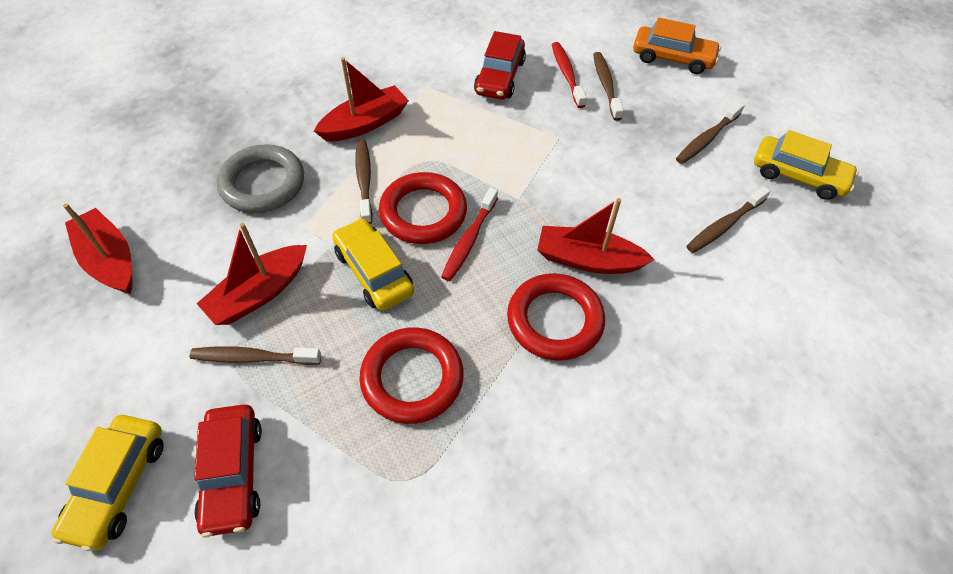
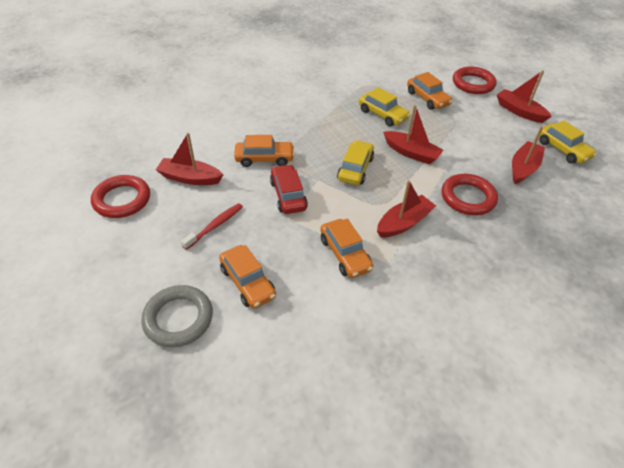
brown toothbrush: 5 -> 0
orange car: 1 -> 4
red boat: 4 -> 5
red car: 2 -> 1
red toothbrush: 2 -> 1

